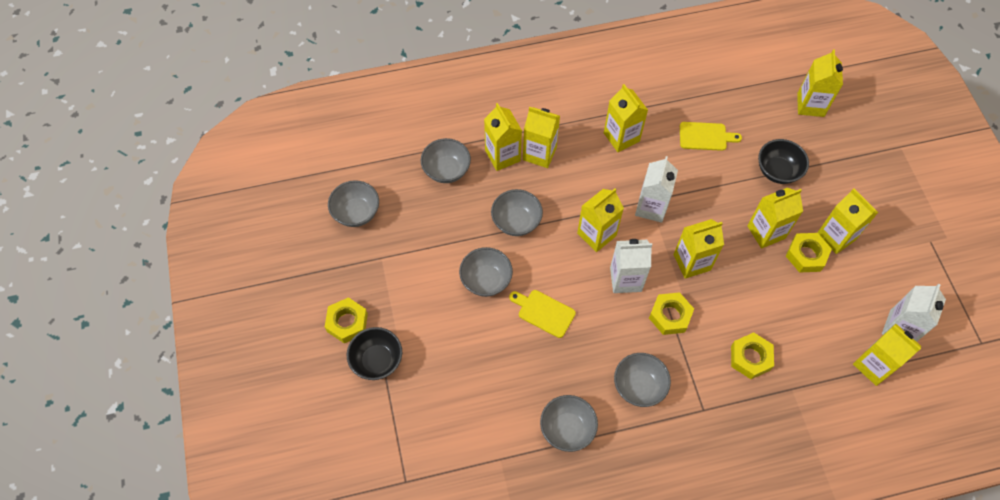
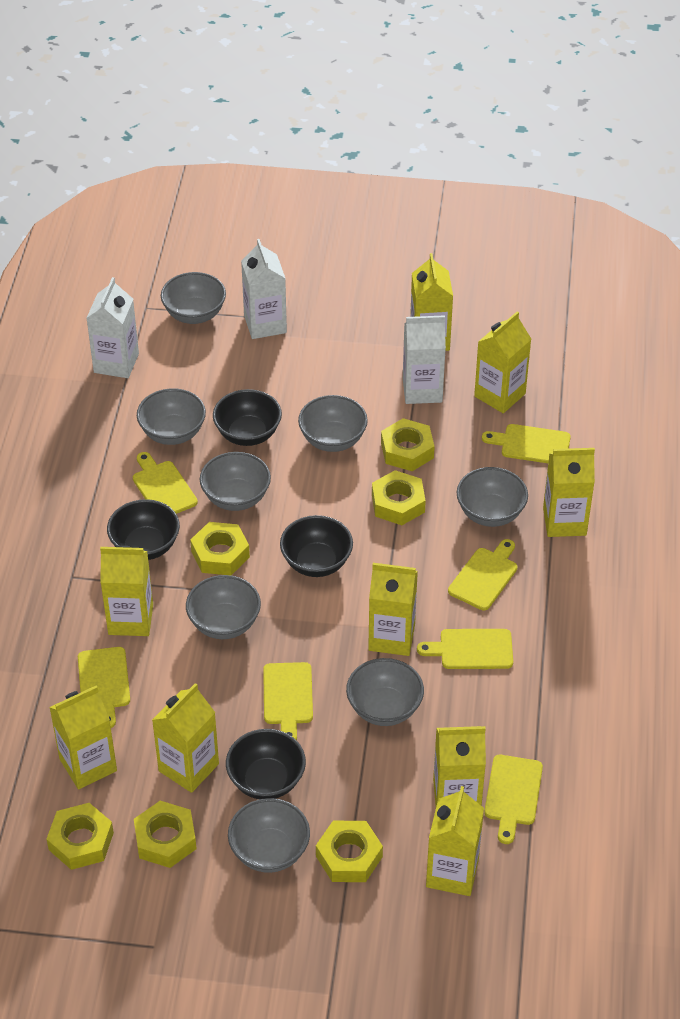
black bowl: 2 -> 4
grey bowl: 6 -> 8
yellow cutting board: 2 -> 7
yellow nut: 4 -> 6

